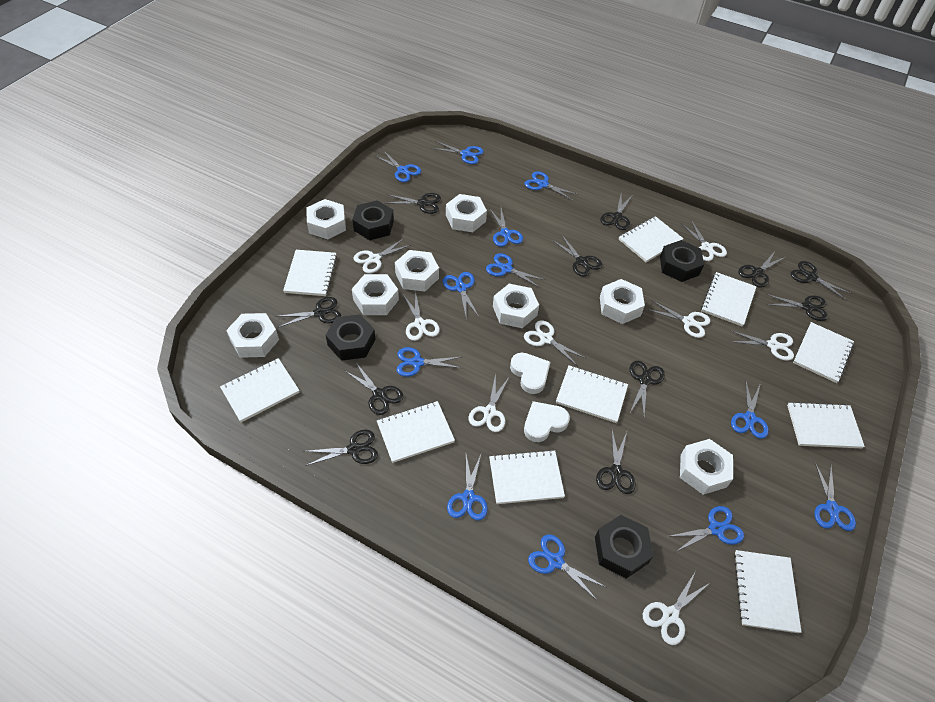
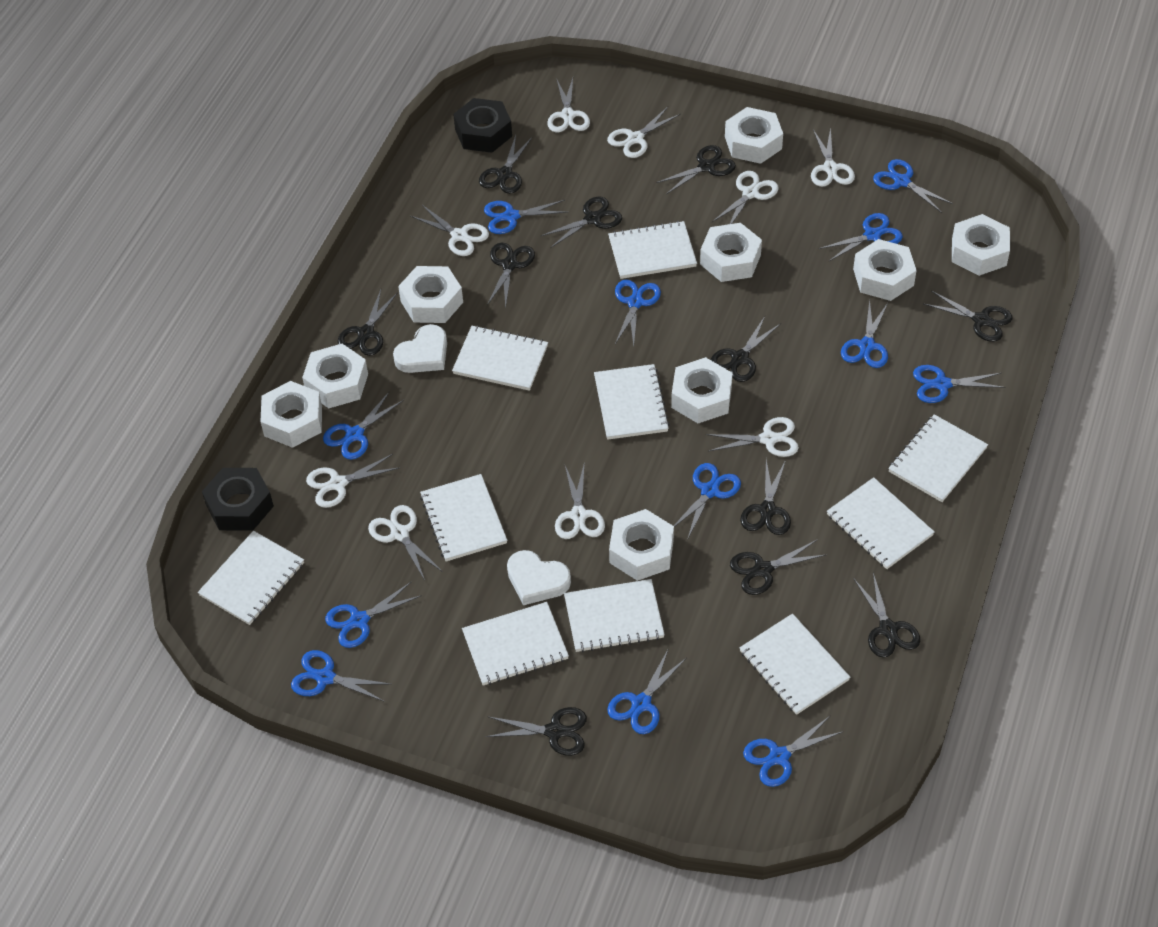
black nut: 4 -> 2
white nut: 8 -> 9
white scissors: 8 -> 9

